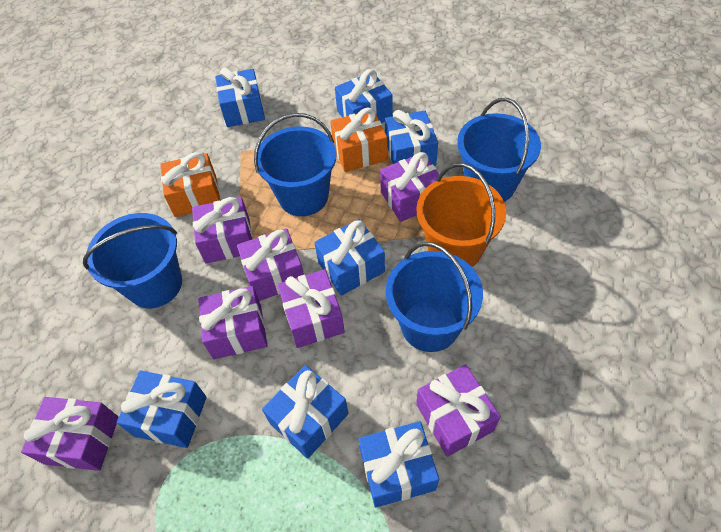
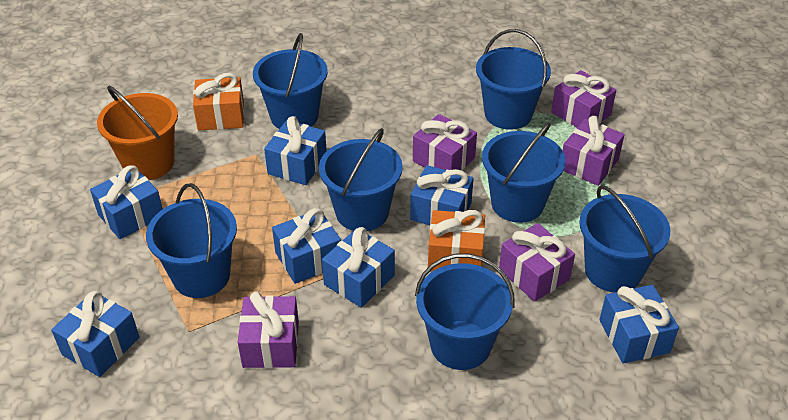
blue bucket: 4 -> 7
purple gift: 7 -> 5

